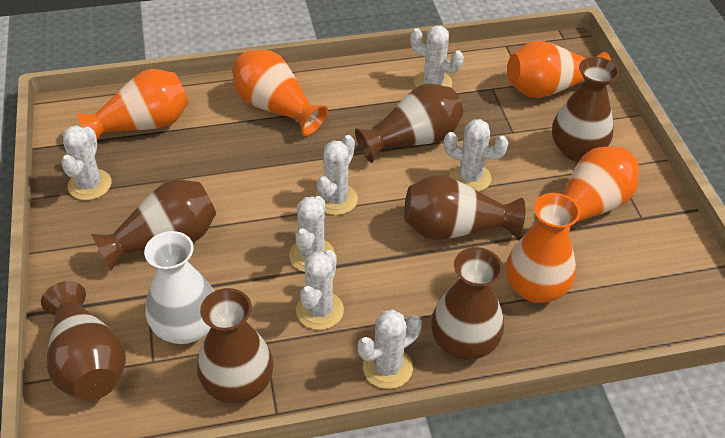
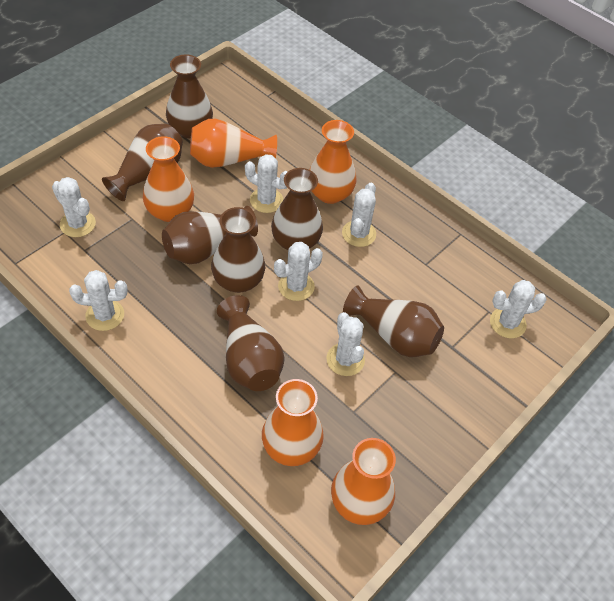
white vase: 1 -> 0

